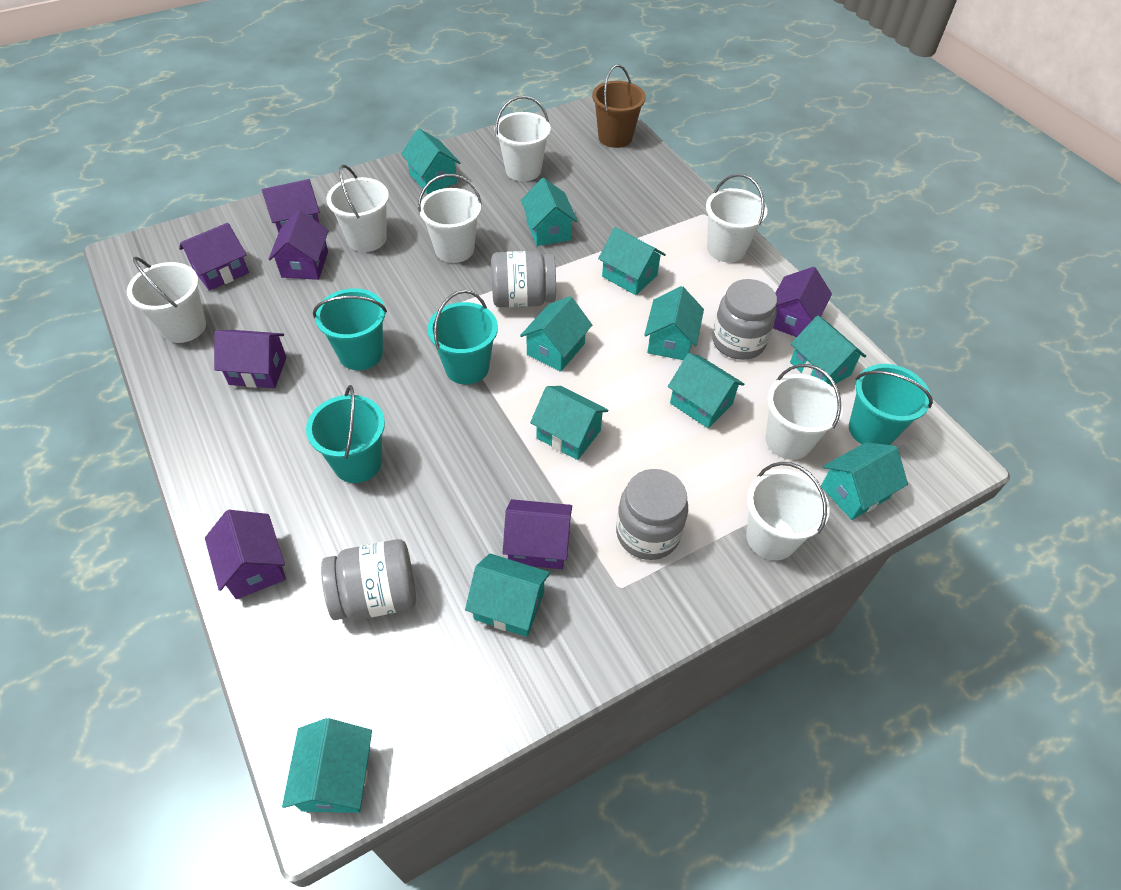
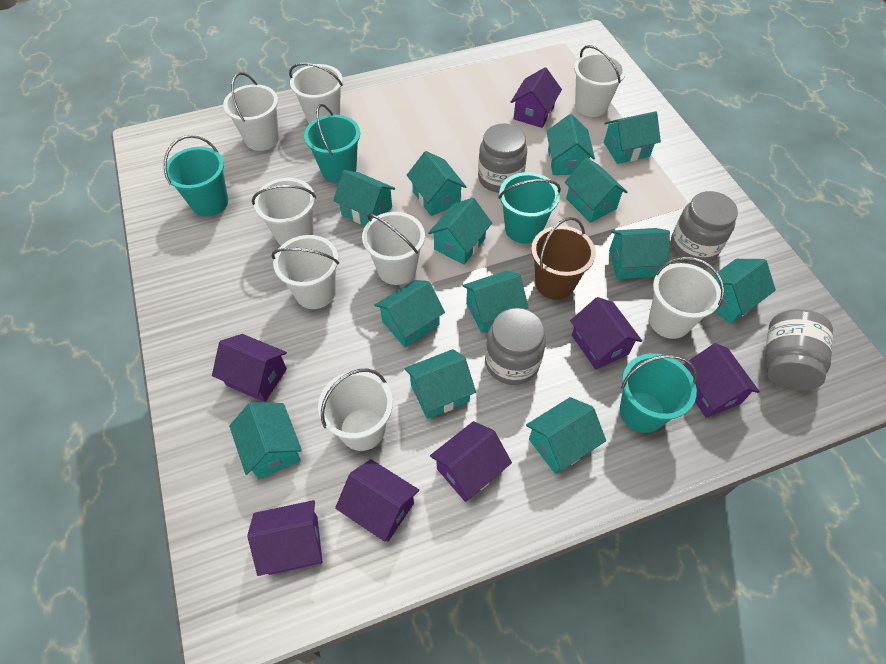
turquoise house: 11 -> 13
white bucket: 7 -> 8

